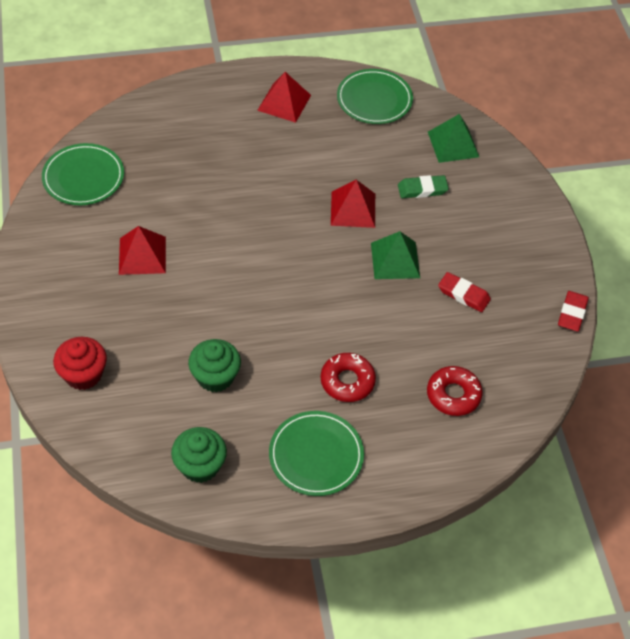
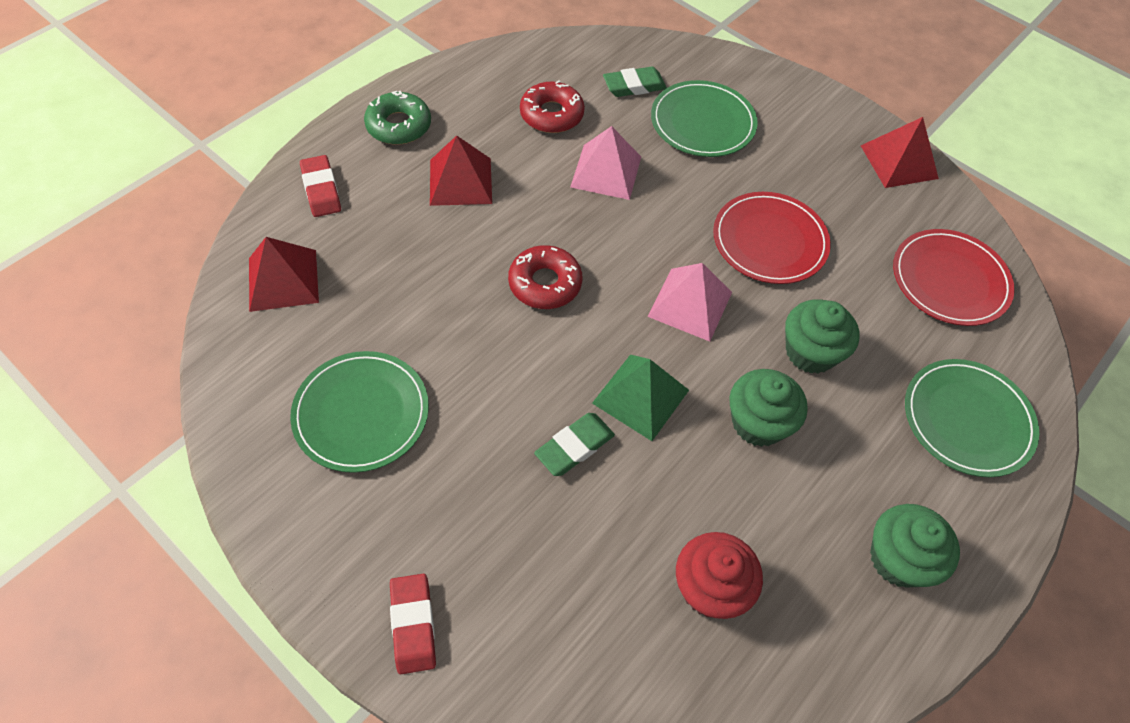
green cupcake: 2 -> 3
green donut: 0 -> 1
green eraser: 1 -> 2
green pyramid: 2 -> 1
pink pyramid: 0 -> 2
red plate: 0 -> 2

